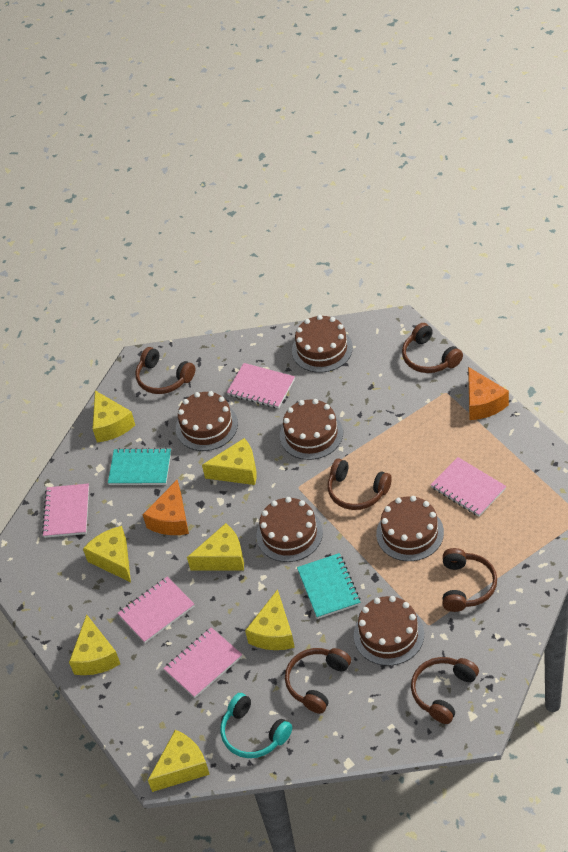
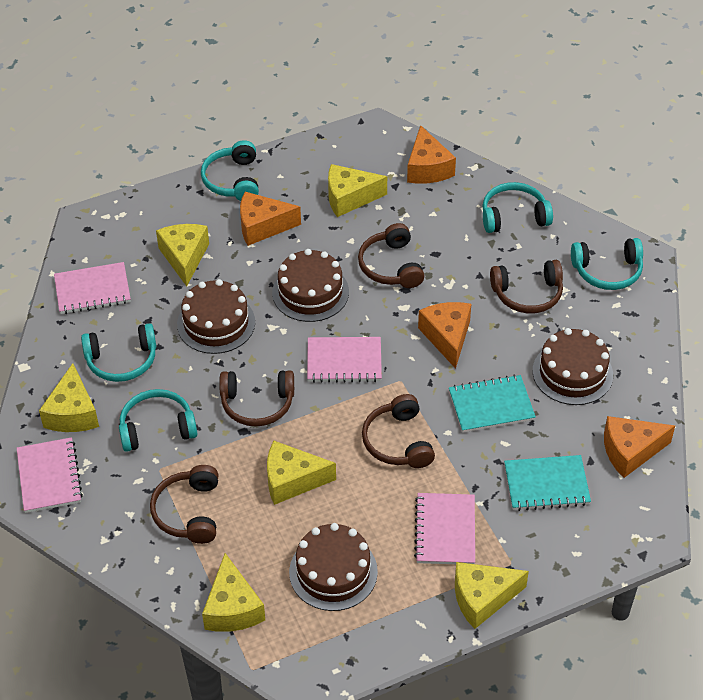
brown cake: 6 -> 4
brown headphones: 6 -> 5
orange cheese: 2 -> 4
pink notebook: 5 -> 4
turquoise headphones: 1 -> 5
yellow cheese: 7 -> 6

